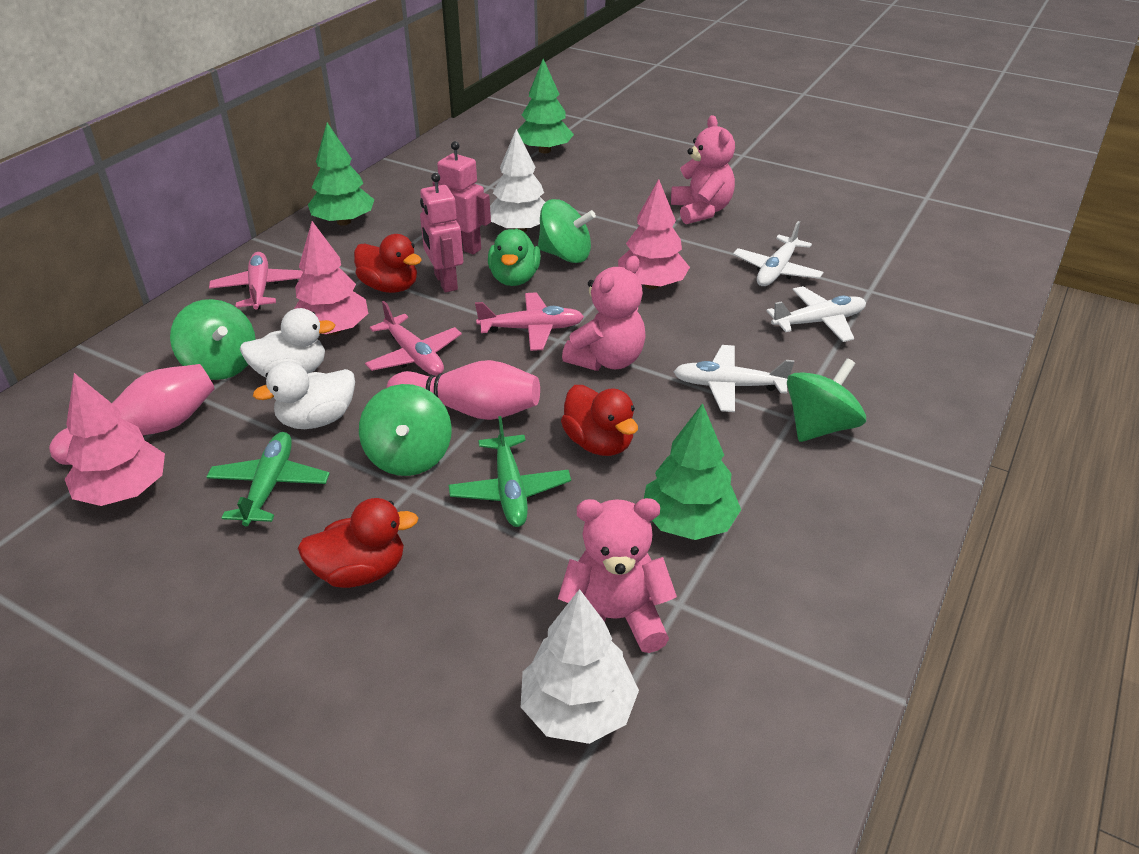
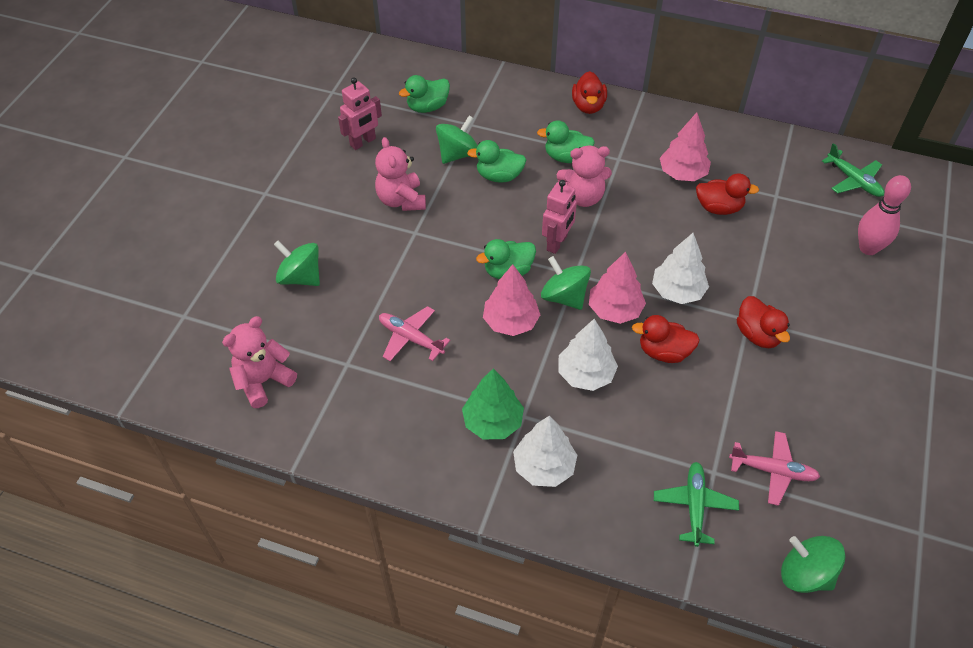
green duck: 1 -> 4
green tree: 3 -> 1
pink bowling pin: 2 -> 1
pink plane: 3 -> 2
red duck: 3 -> 4
white duck: 2 -> 0
white plane: 3 -> 0
white tree: 2 -> 3

